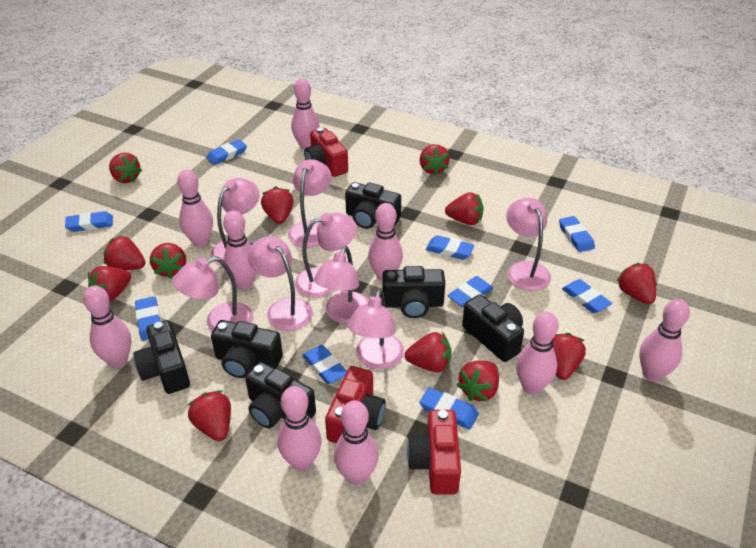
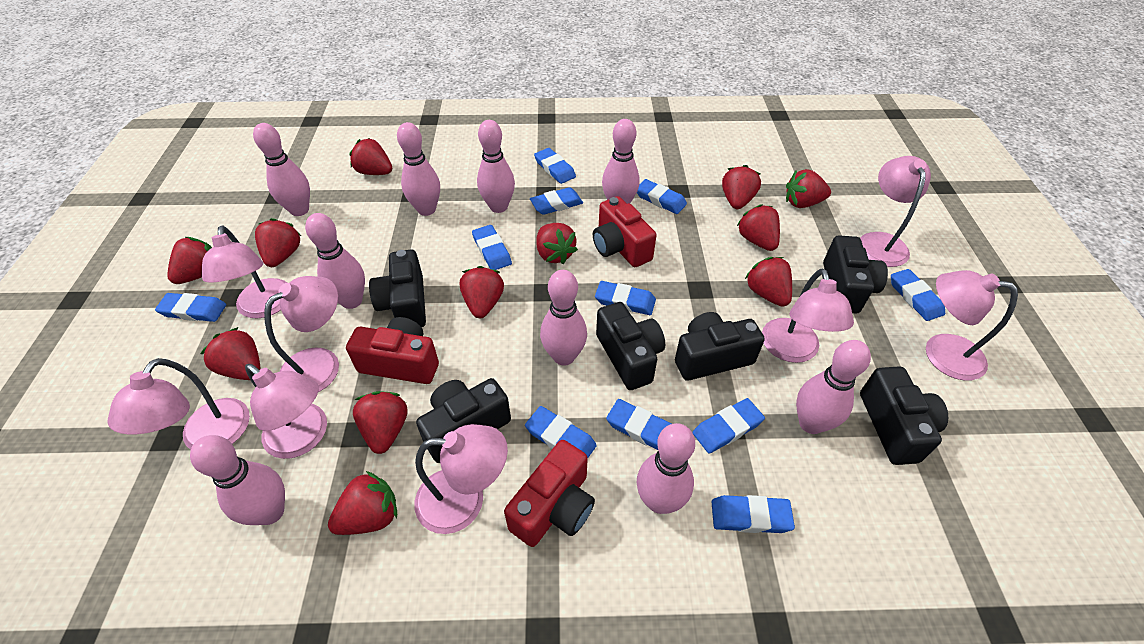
blue eraser: 9 -> 11

